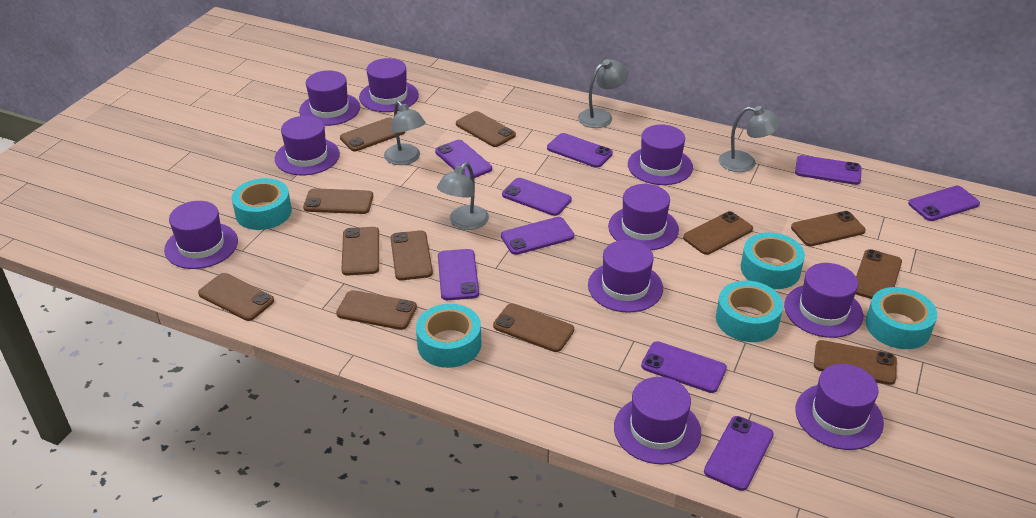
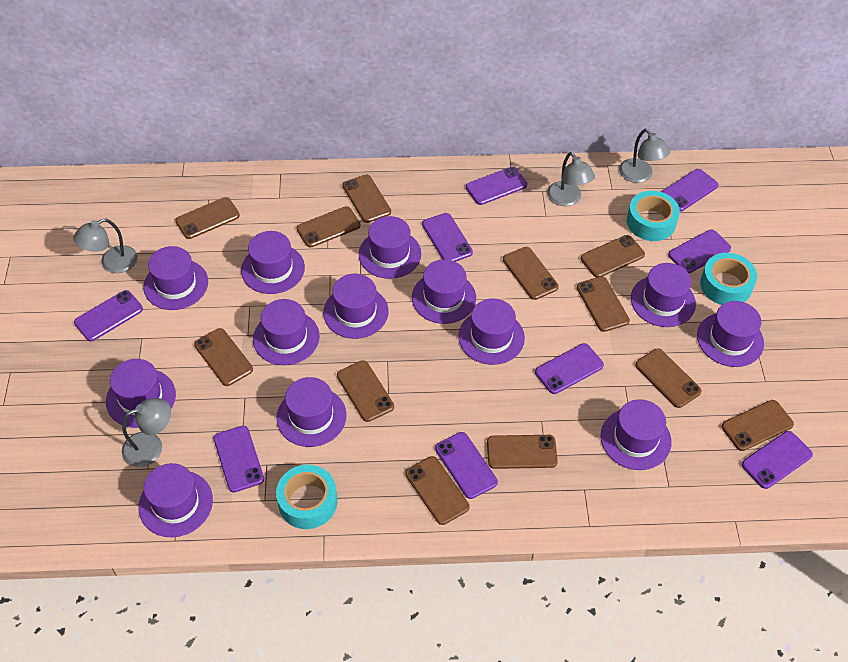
purple hat: 10 -> 13
turquoise tape: 5 -> 3

